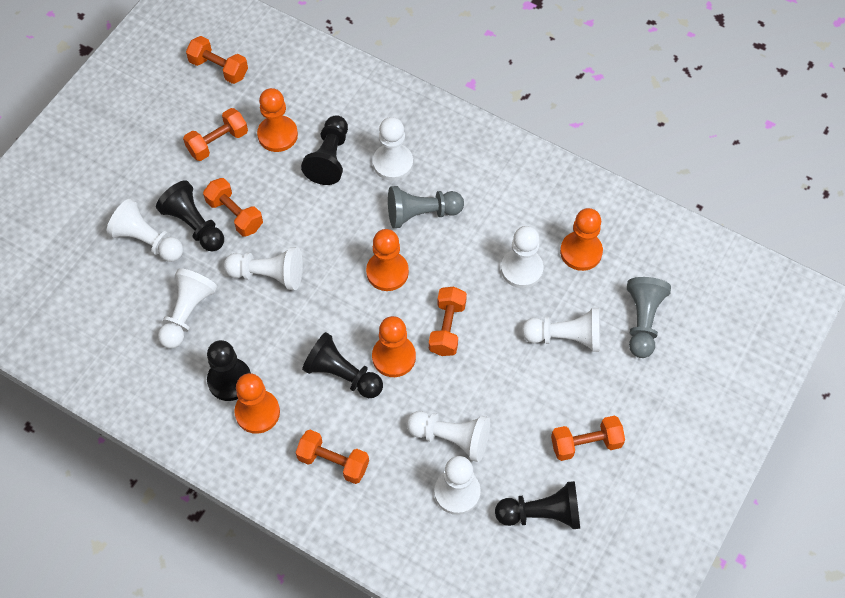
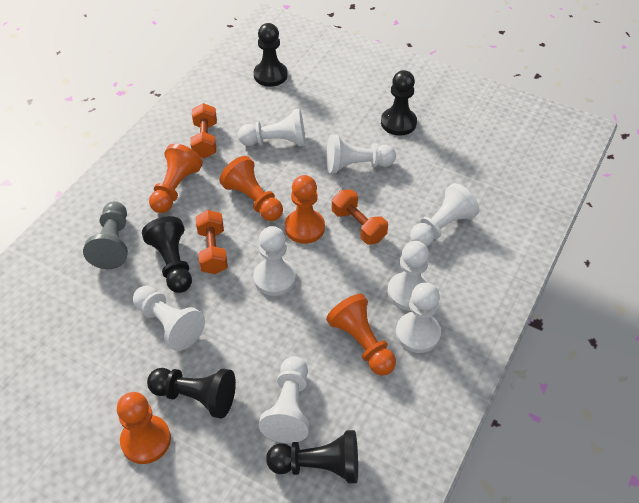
grey pawn: 2 -> 1
orange dumbbell: 6 -> 3

